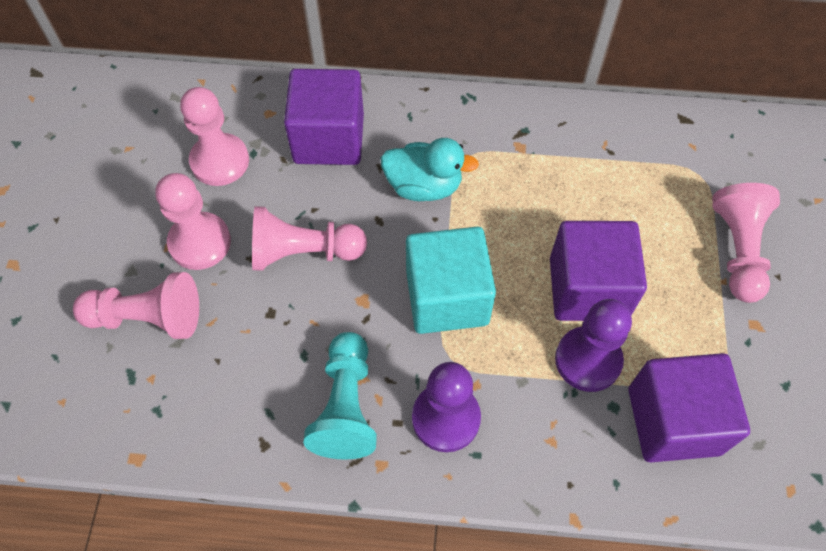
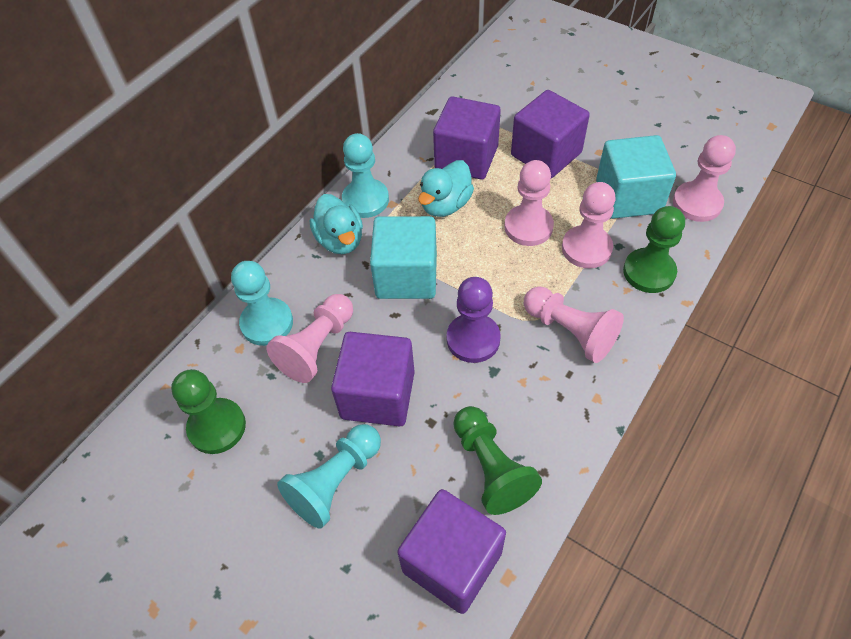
green pawn: 0 -> 3
purple cube: 3 -> 4
purple pawn: 2 -> 1
turquoise cube: 1 -> 2
turquoise duck: 1 -> 2
turquoise pawn: 1 -> 3

